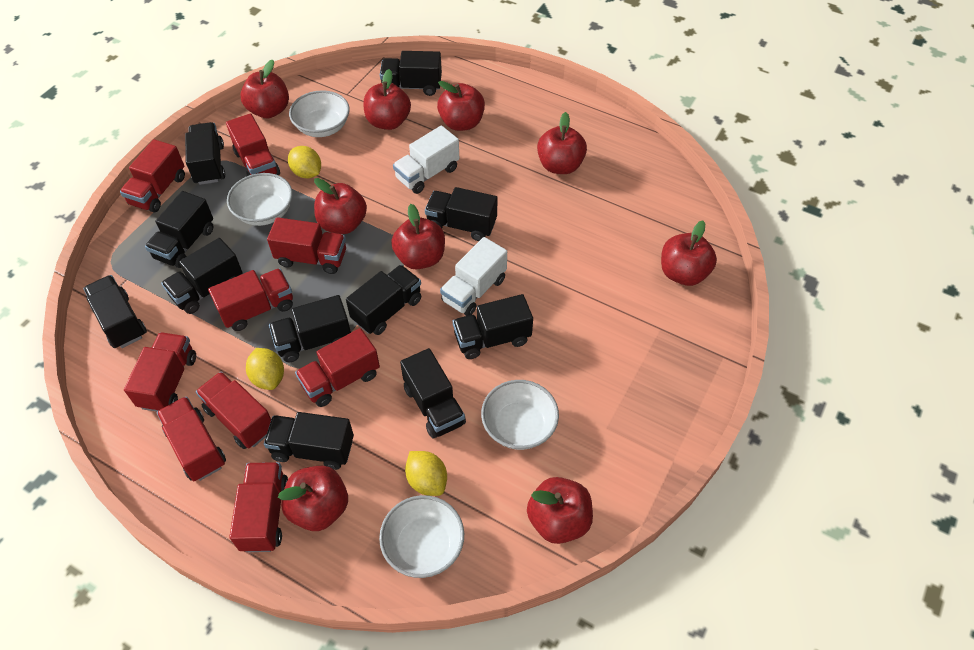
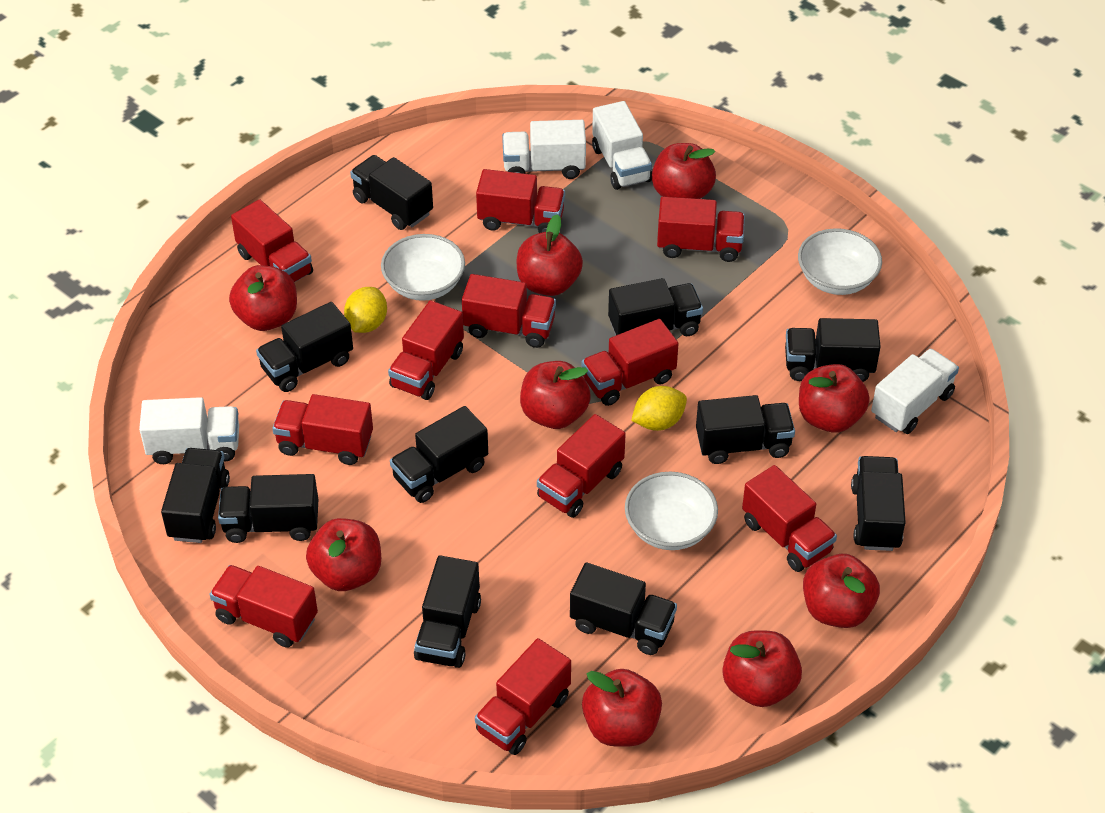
red truck: 9 -> 11
white bowl: 4 -> 3
white truck: 2 -> 4
yellow lemon: 3 -> 2

